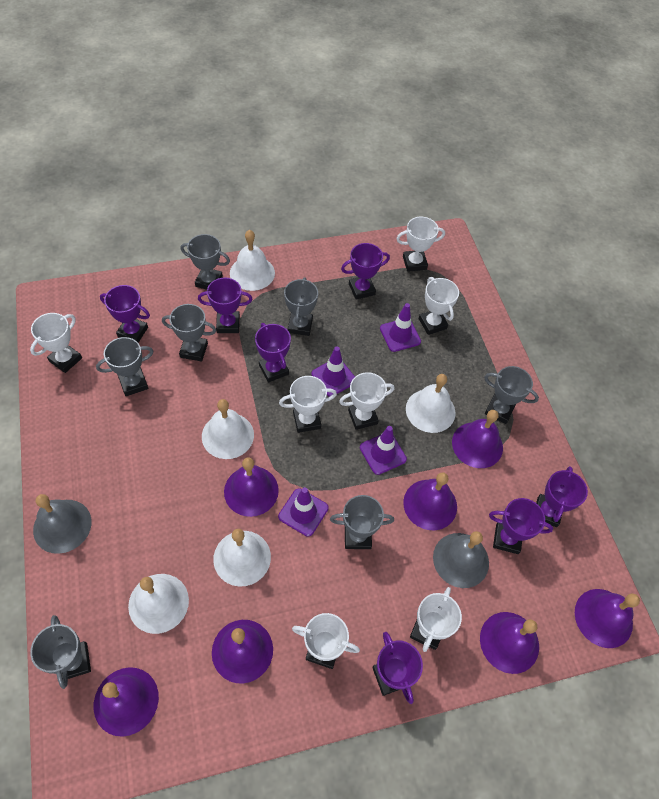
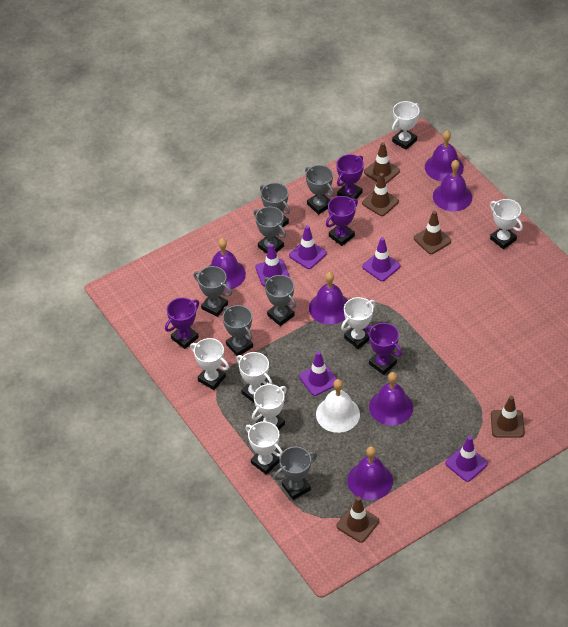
brown traffic cone: 0 -> 5
grey bell: 2 -> 0
purple bell: 7 -> 6
purple traffic cone: 4 -> 5
purple trophy: 7 -> 4
white bell: 5 -> 1

